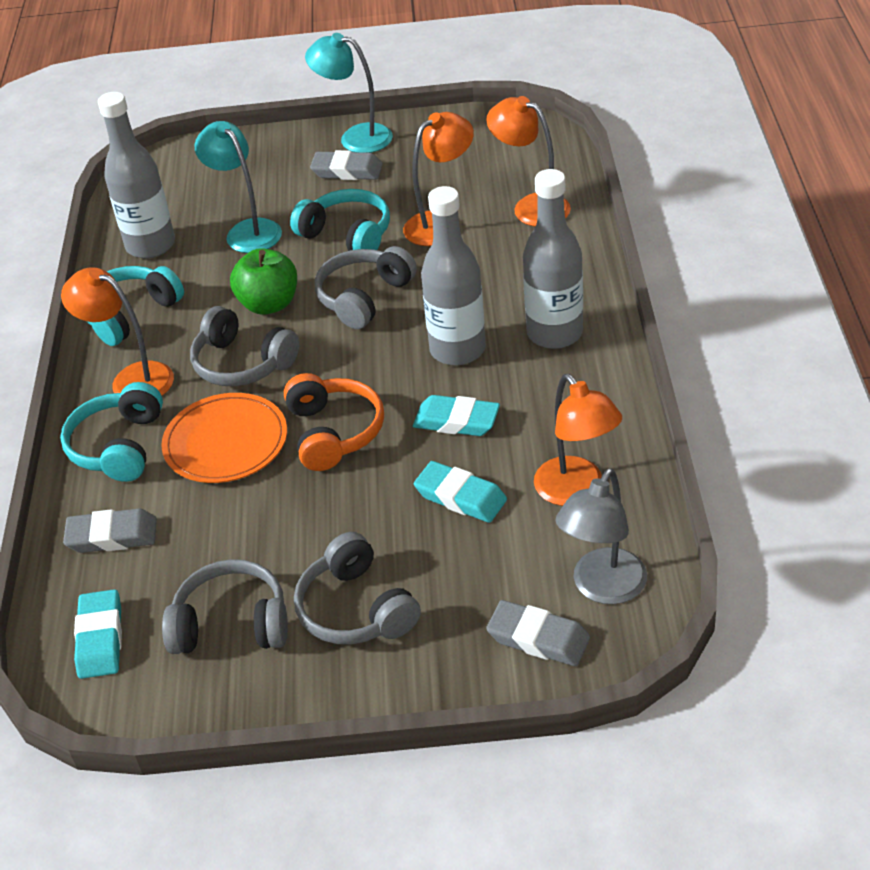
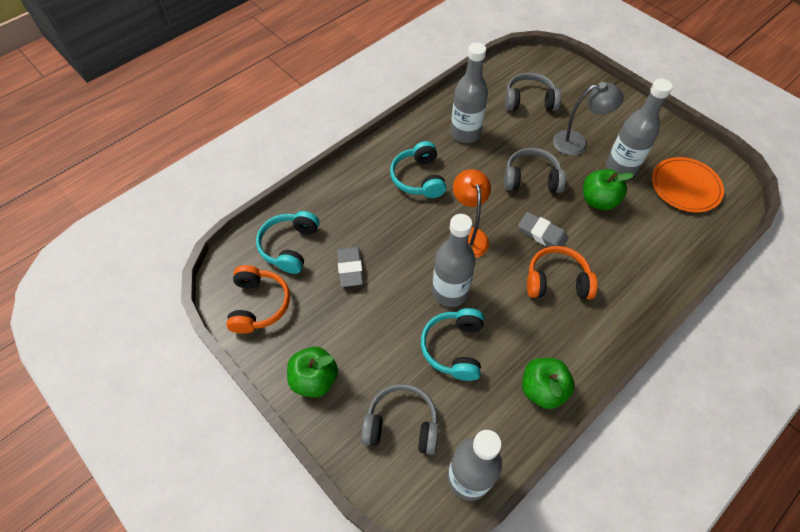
green apple: 1 -> 3
grey bottle: 3 -> 4
grey eraser: 3 -> 2
grey headphones: 4 -> 3
orange headphones: 1 -> 2
orange lamp: 4 -> 1
turquoise eraser: 3 -> 0
turquoise lamp: 2 -> 0

